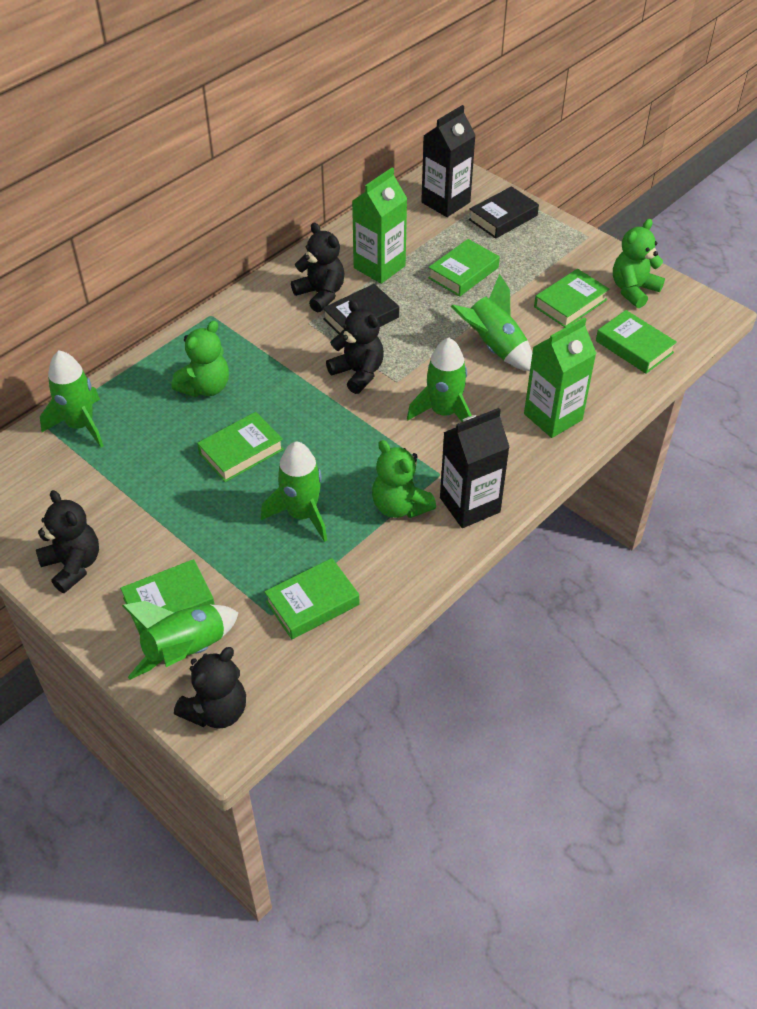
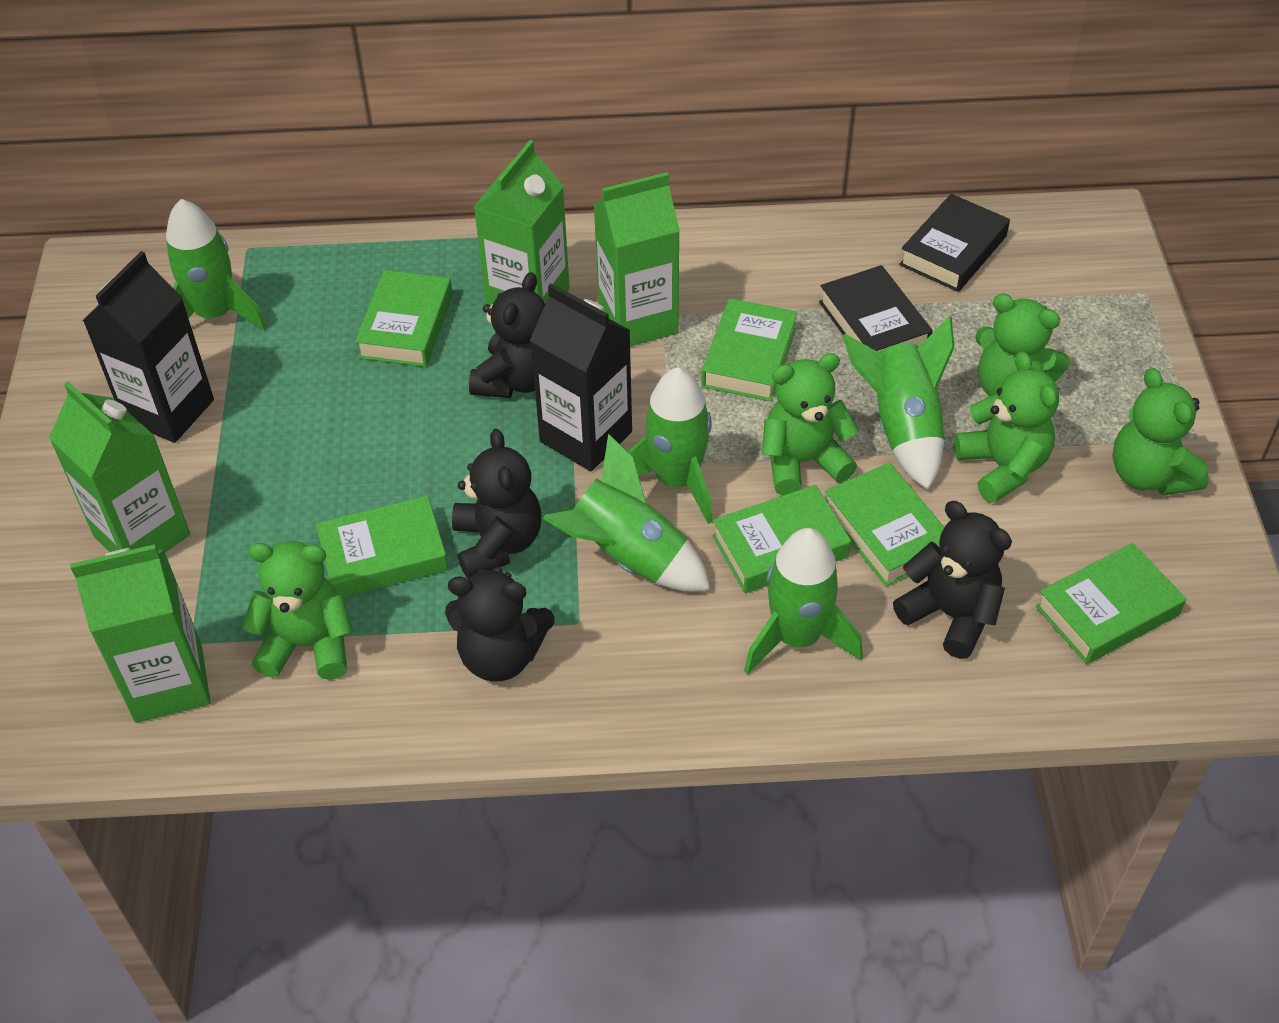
green carton: 2 -> 4
green teddy bear: 3 -> 5

